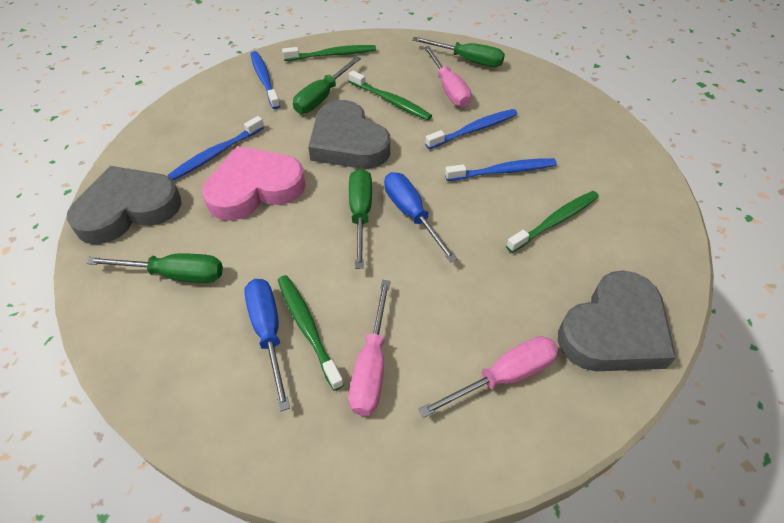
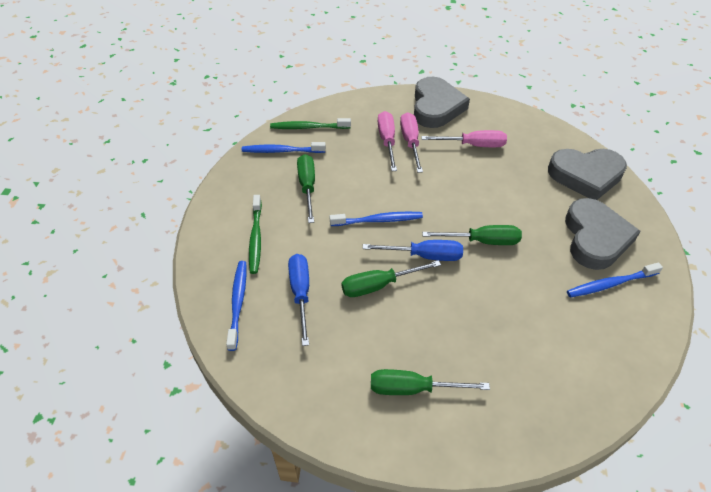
green toothbrush: 4 -> 2
pink heart: 1 -> 0

